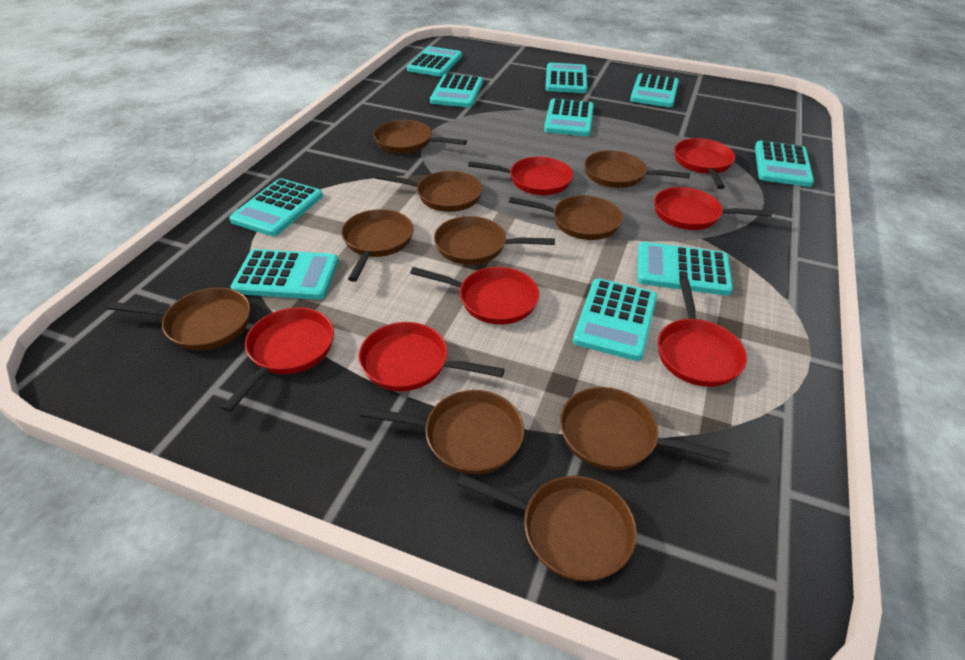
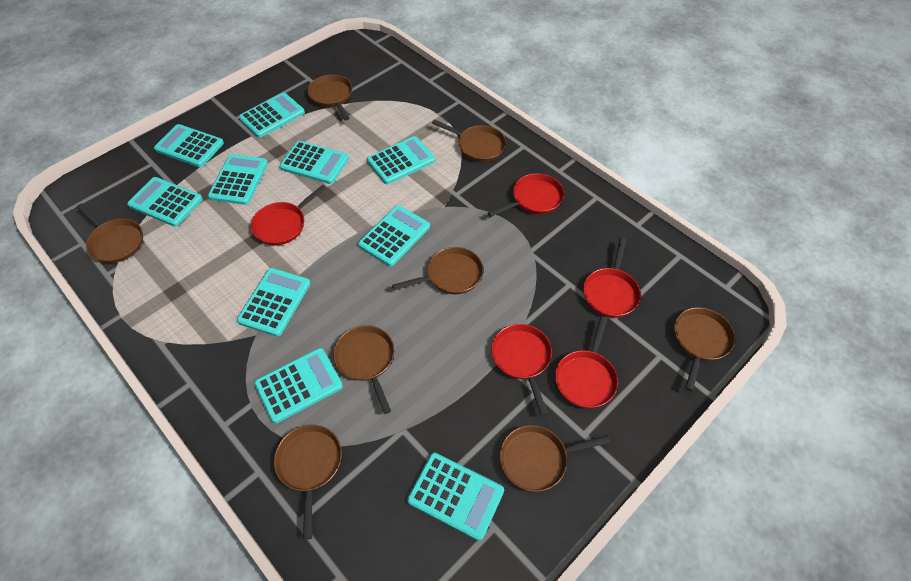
brown pan: 10 -> 8
red pan: 7 -> 5

